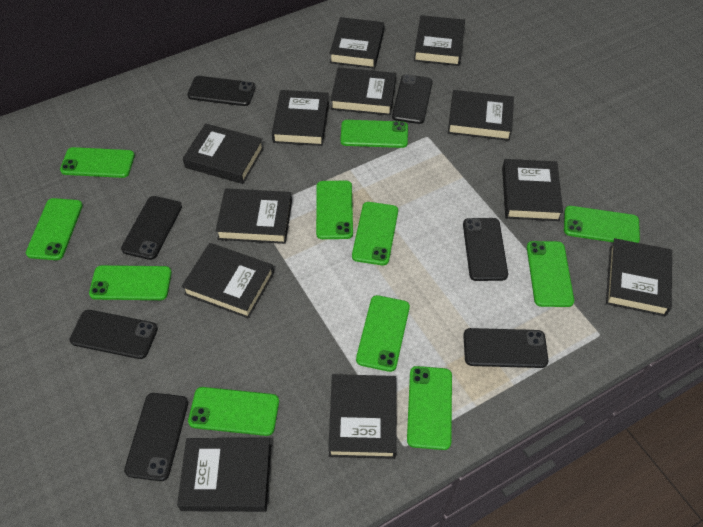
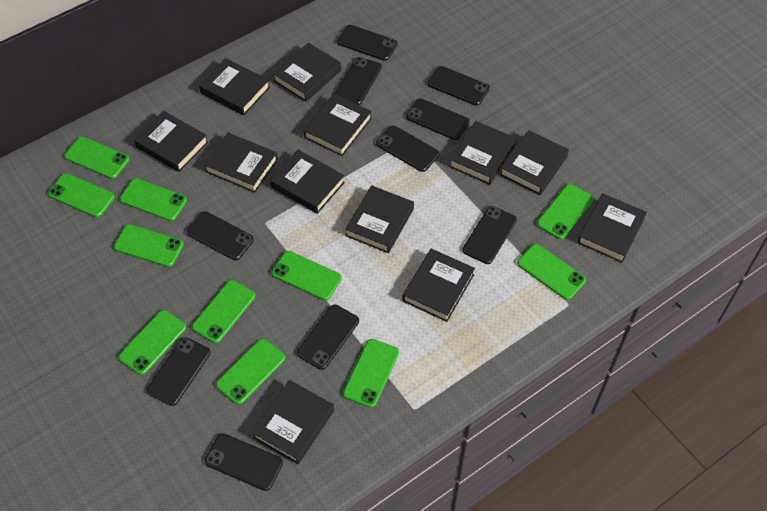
black phone: 7 -> 10

